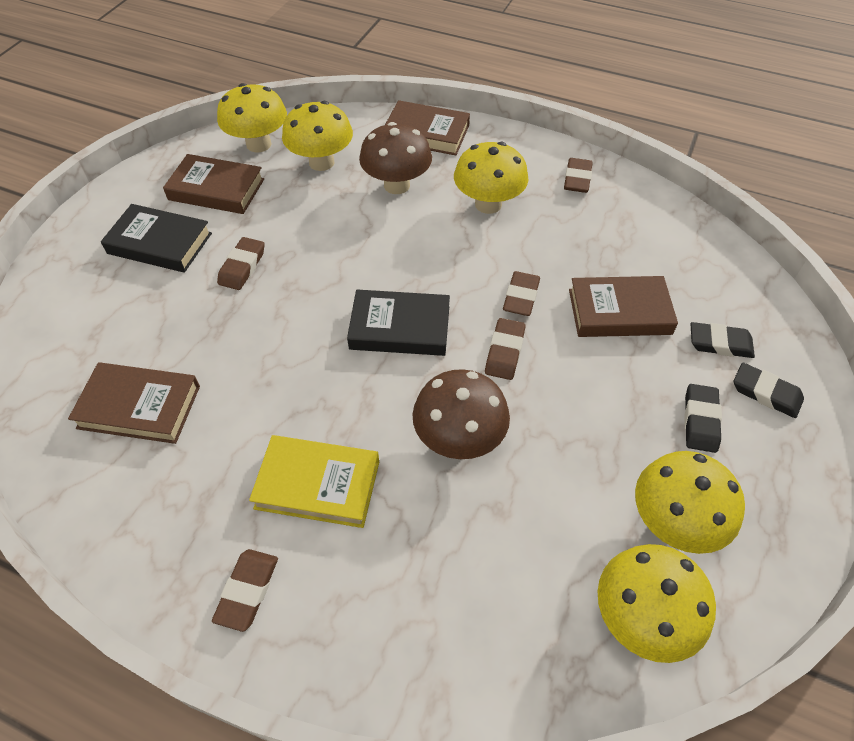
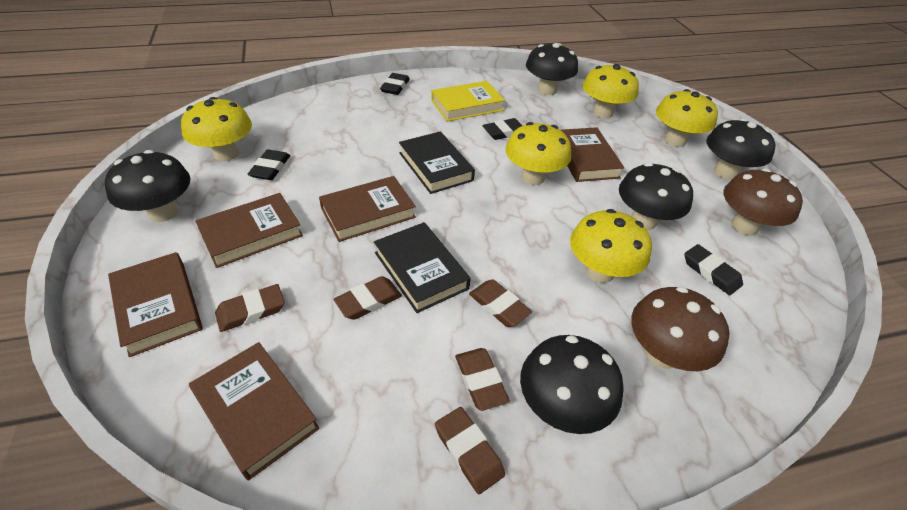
black eraser: 3 -> 4
black mushroom: 0 -> 5
brown book: 4 -> 5

